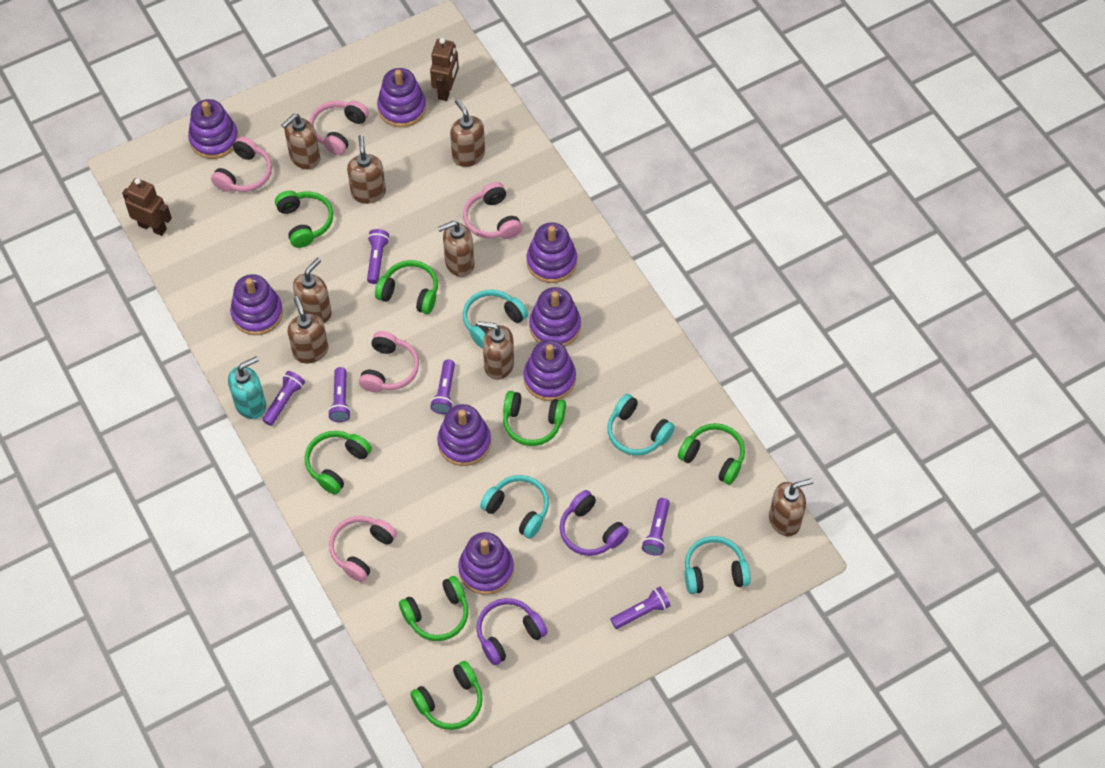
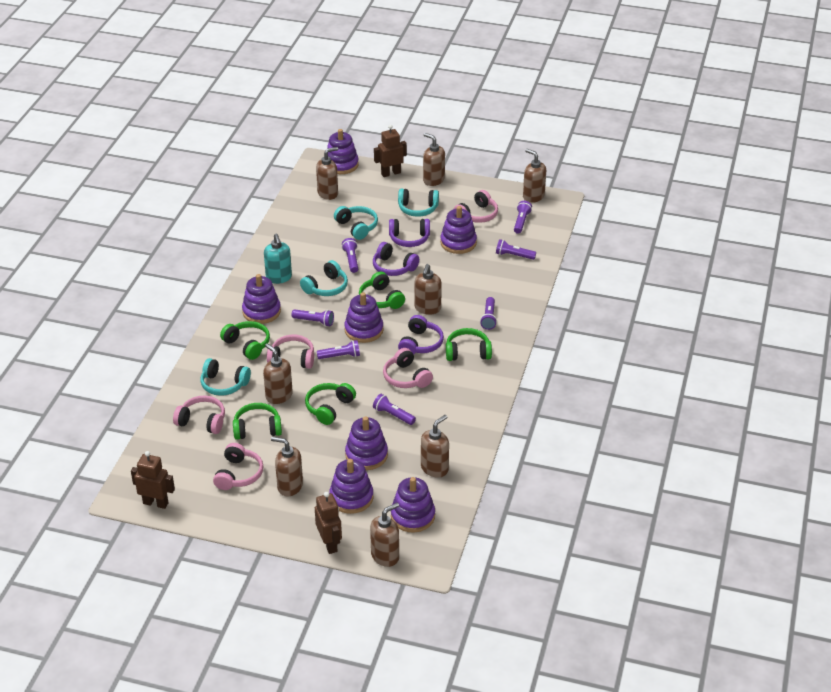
brown robot: 2 -> 3
green headphones: 7 -> 5
purple flashlight: 6 -> 7
purple headphones: 2 -> 3
purple stacking toy: 8 -> 7

